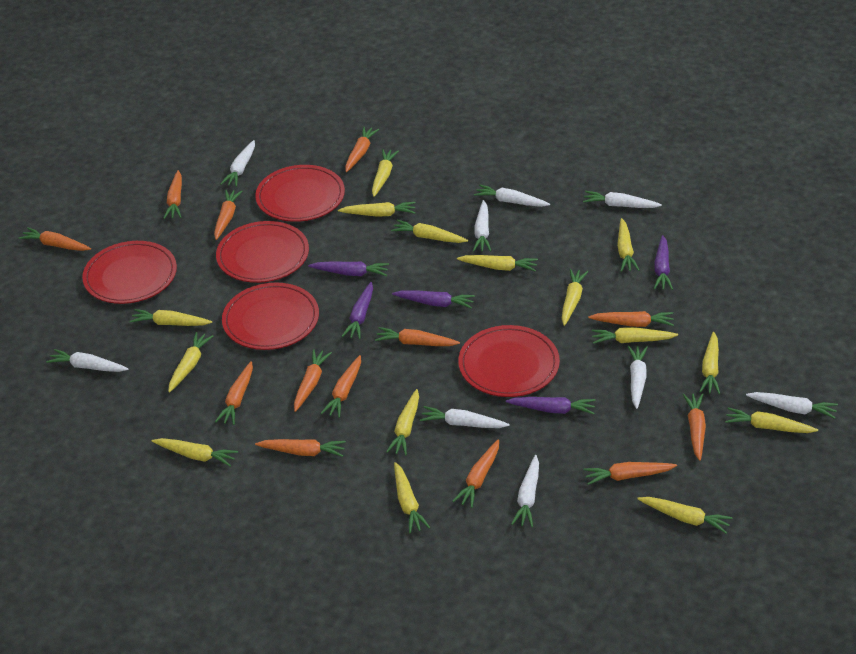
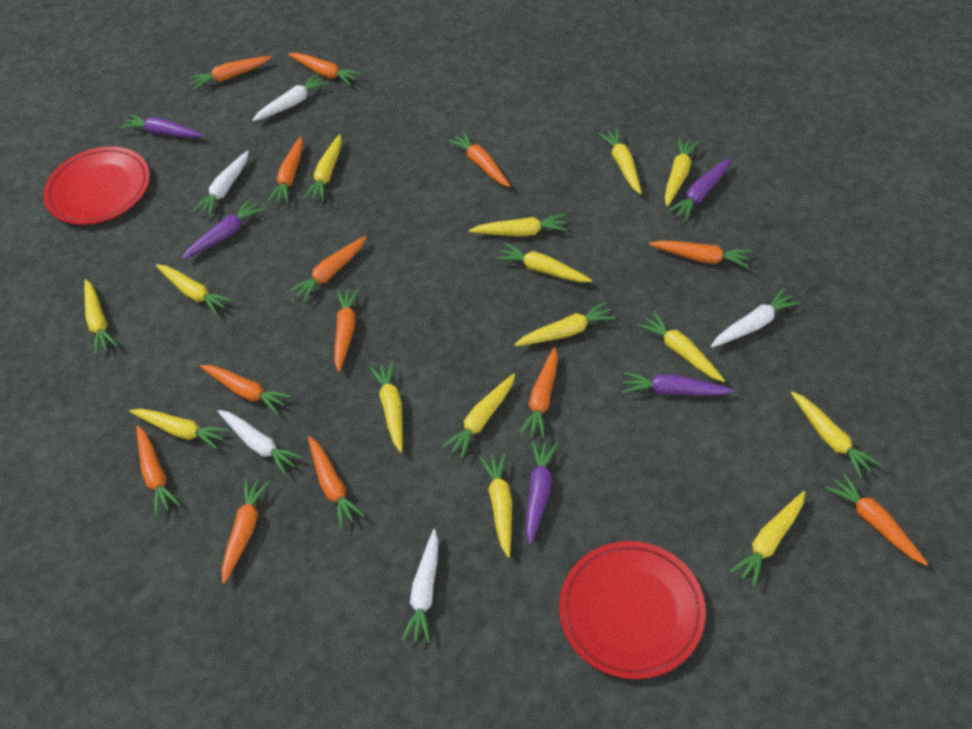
red plate: 5 -> 2
white carrot: 9 -> 5

